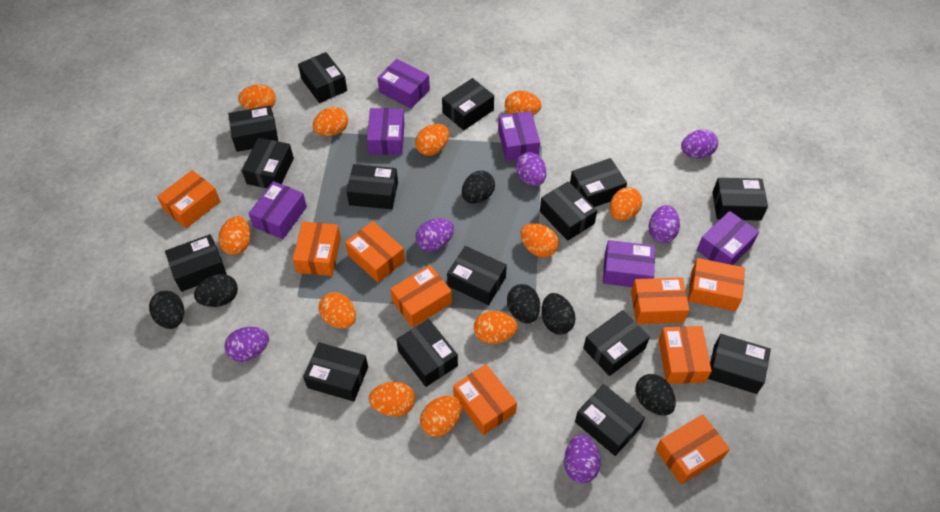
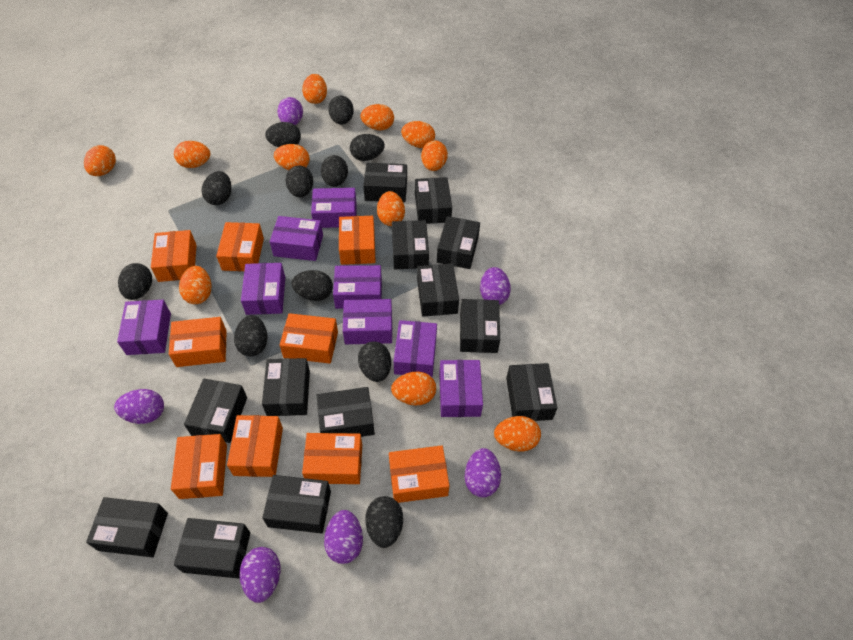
black box: 15 -> 13
black egg: 6 -> 11
purple box: 6 -> 8

